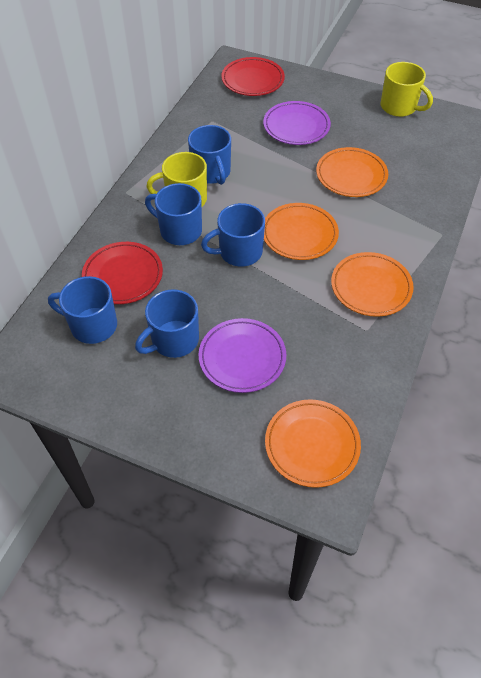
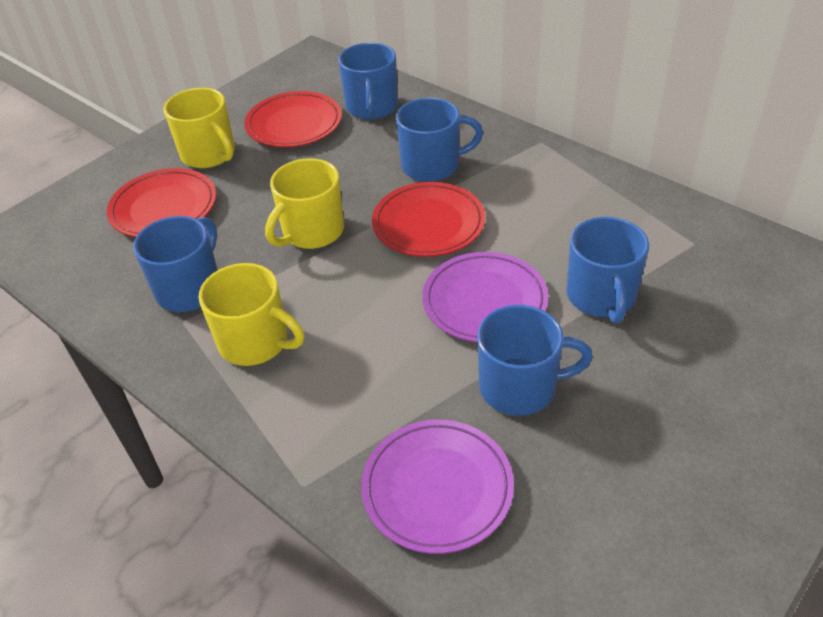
orange plate: 4 -> 0
red plate: 2 -> 3
yellow mug: 2 -> 3

